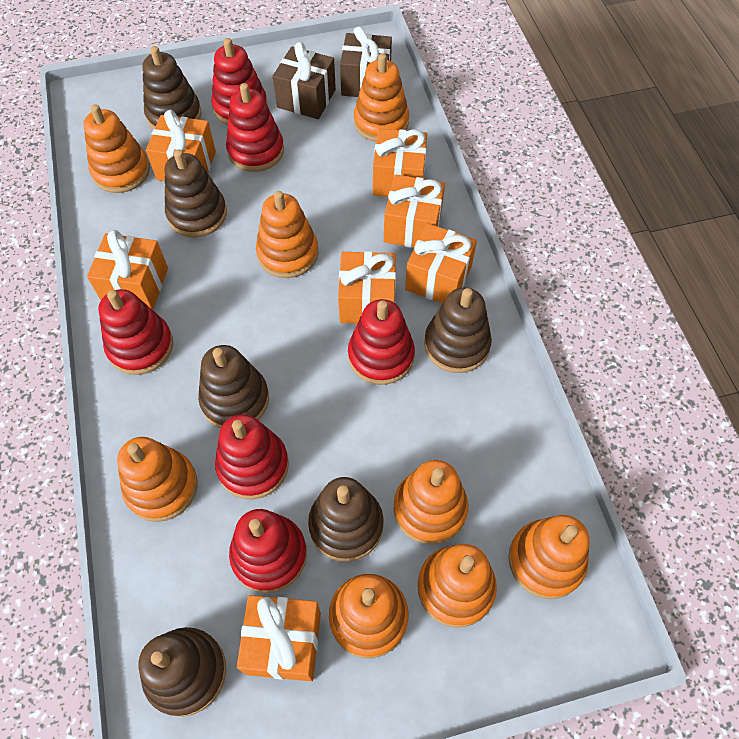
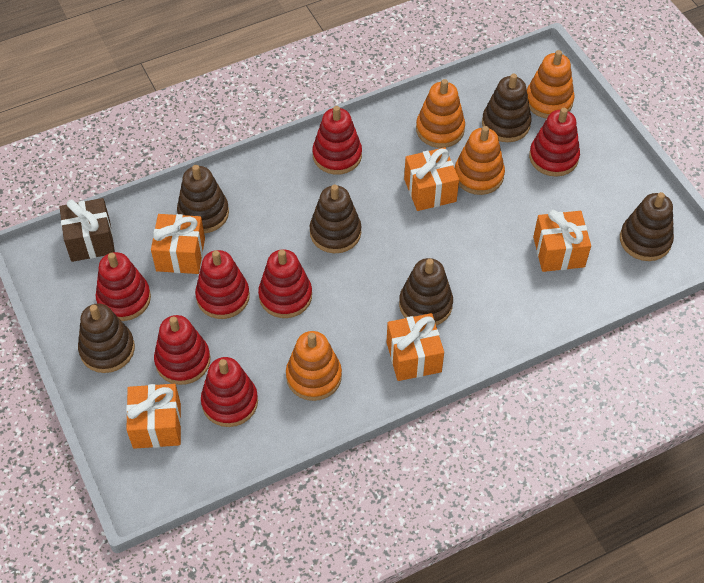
brown gift: 2 -> 1
orange gift: 7 -> 5
orange stacking toy: 8 -> 4
red stacking toy: 6 -> 7

